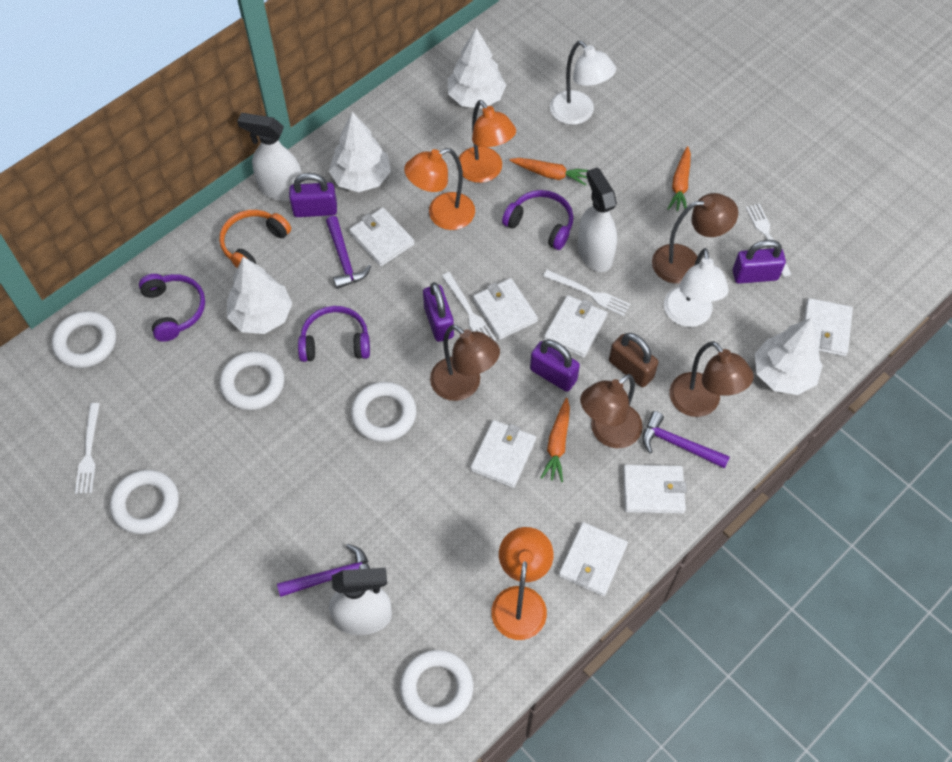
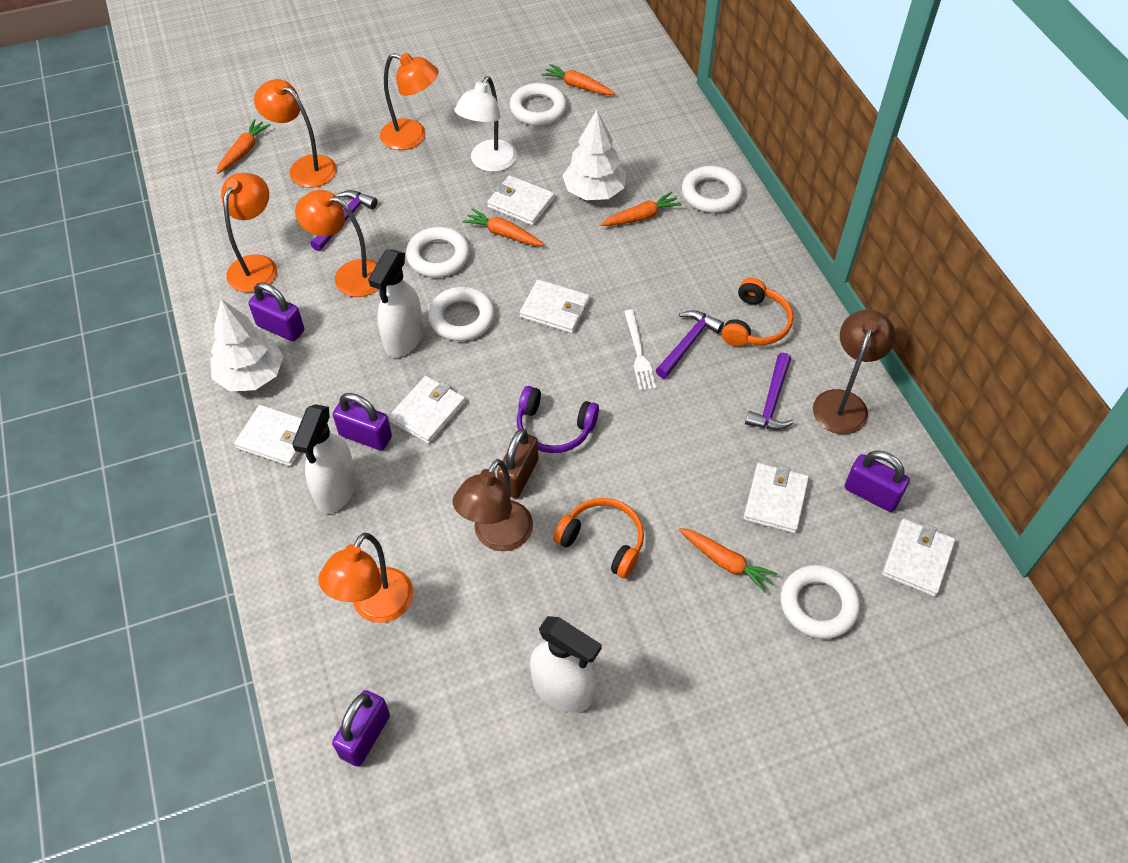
brown lamp: 4 -> 2
orange carrot: 3 -> 5
orange headphones: 1 -> 2
orange lamp: 3 -> 5
purple headphones: 3 -> 1
white fork: 4 -> 1
white lamp: 2 -> 1
white tree: 4 -> 2
white wallet: 7 -> 6

